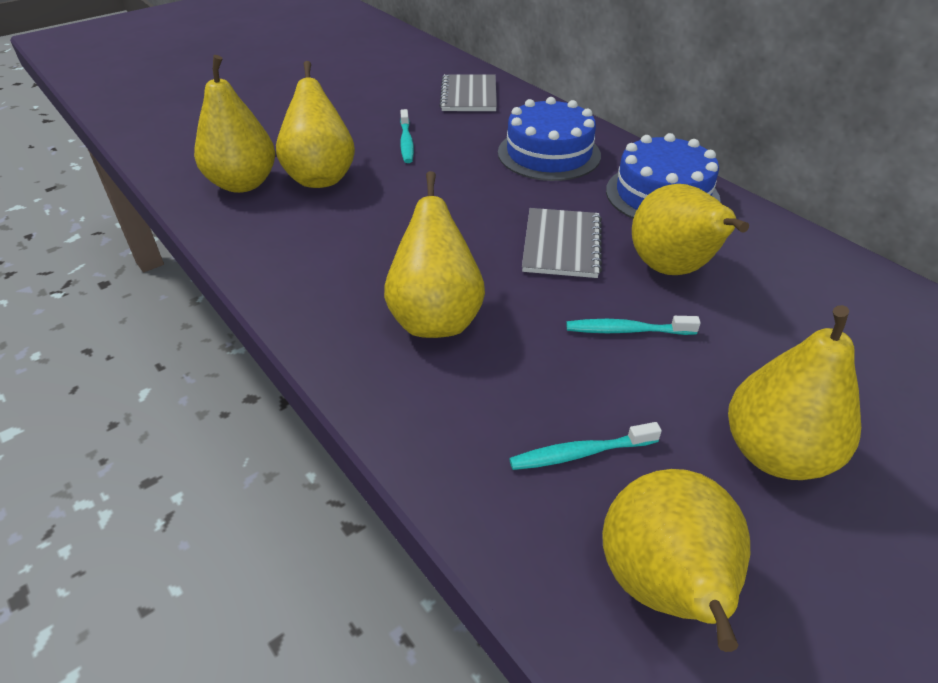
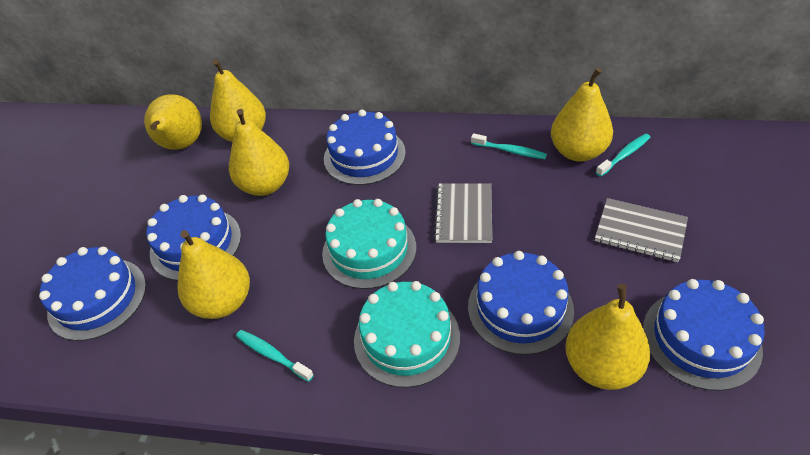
blue cake: 2 -> 5
turquoise cake: 0 -> 2

